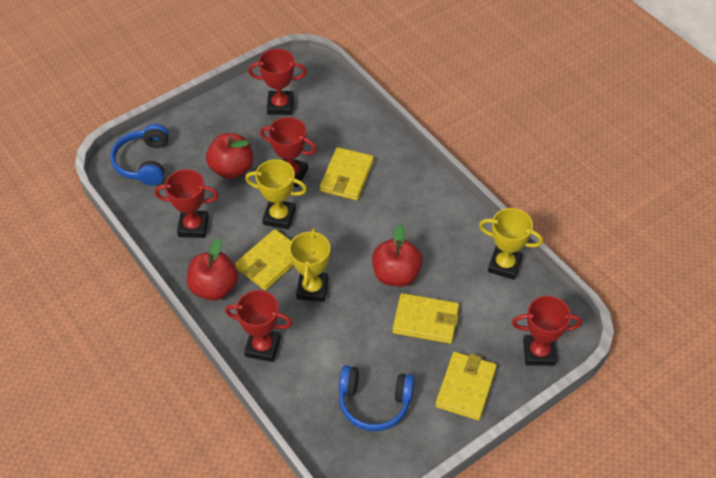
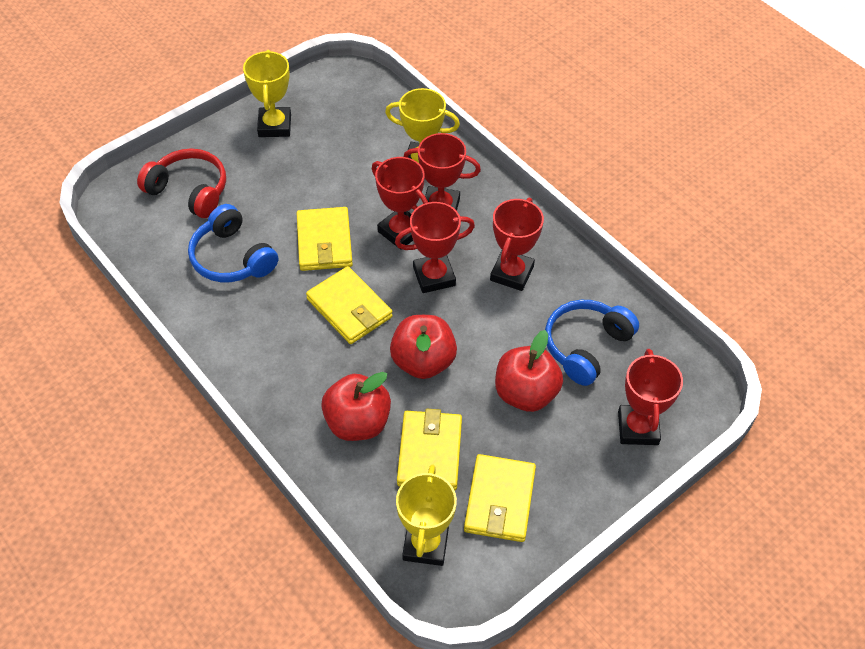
red headphones: 0 -> 1

